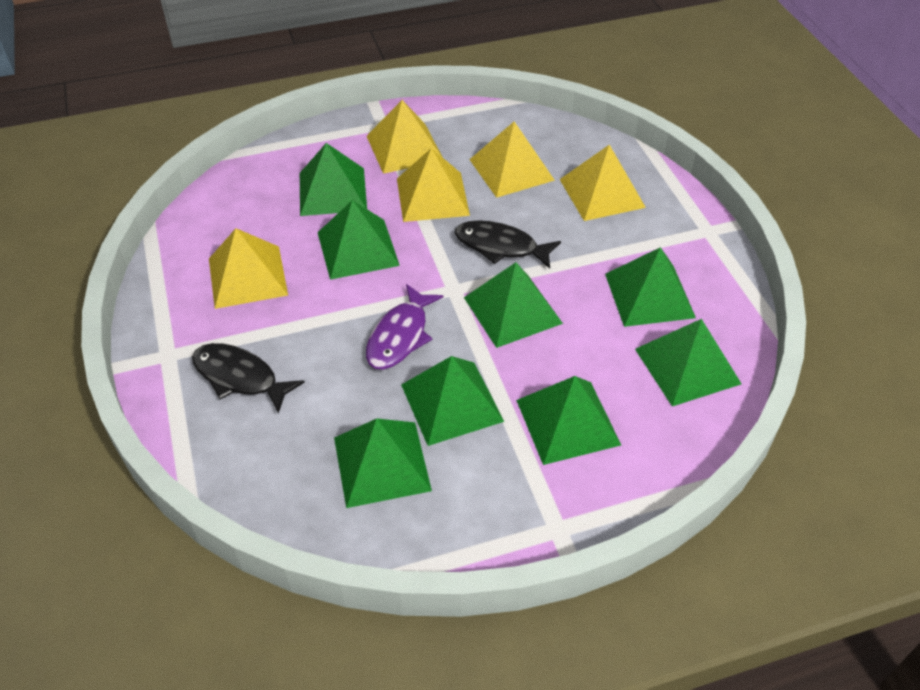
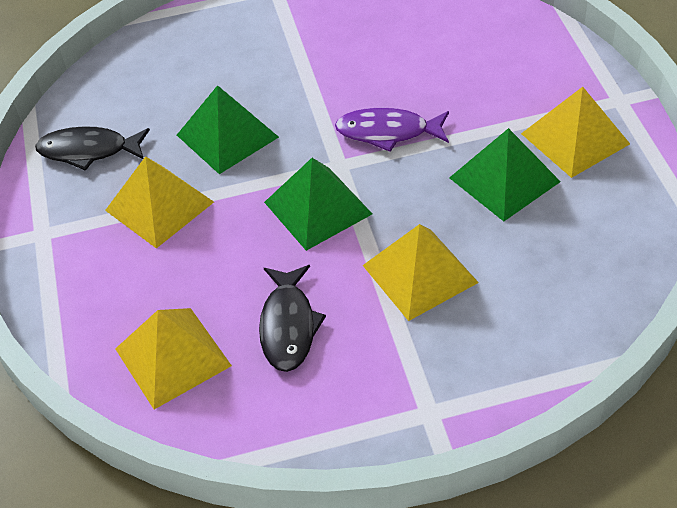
green pyramid: 8 -> 3
yellow pyramid: 5 -> 4

